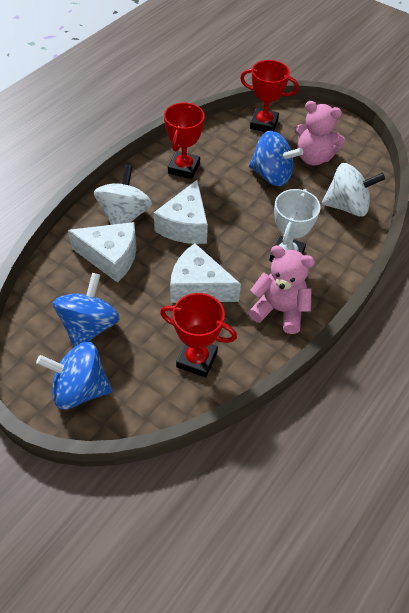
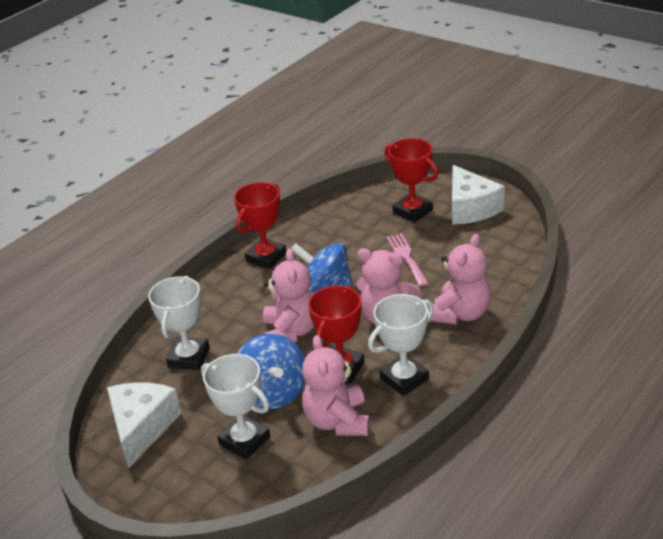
blue spinning top: 3 -> 2
pink fork: 0 -> 1
pink teddy bear: 2 -> 4
white cheese: 3 -> 2
white spinning top: 2 -> 0
white trophy: 1 -> 3

